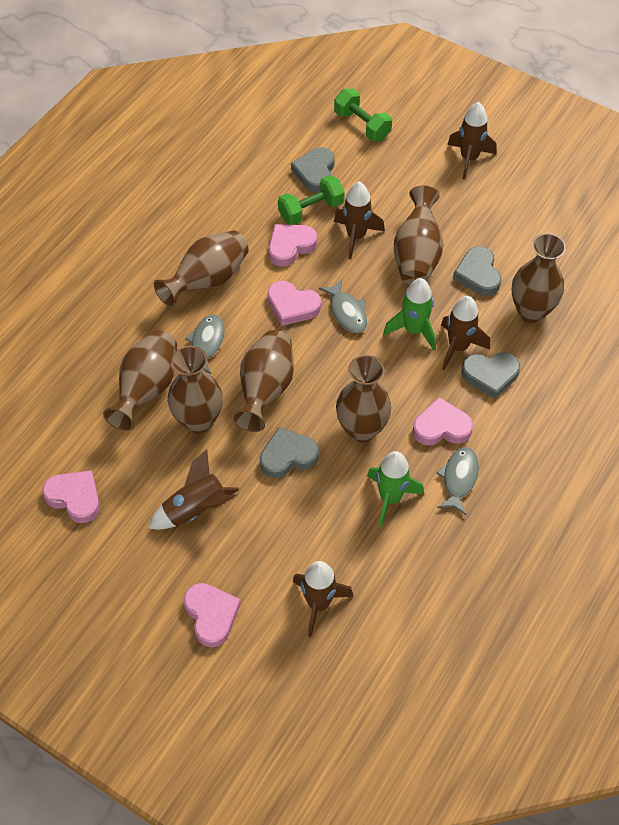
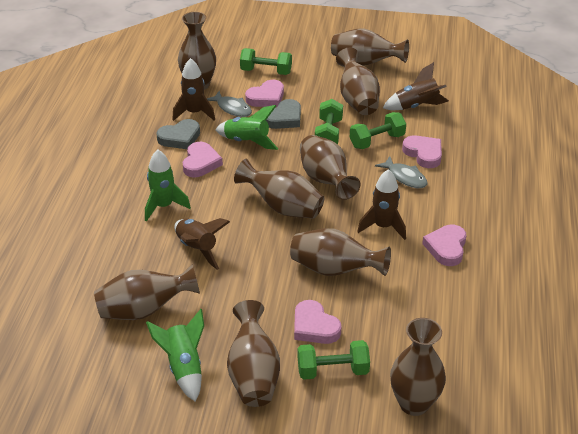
brown rocket: 5 -> 4
brown vase: 7 -> 9
green dumbbell: 2 -> 4
green rocket: 2 -> 3
grey fish: 3 -> 2
grey heart: 4 -> 2

